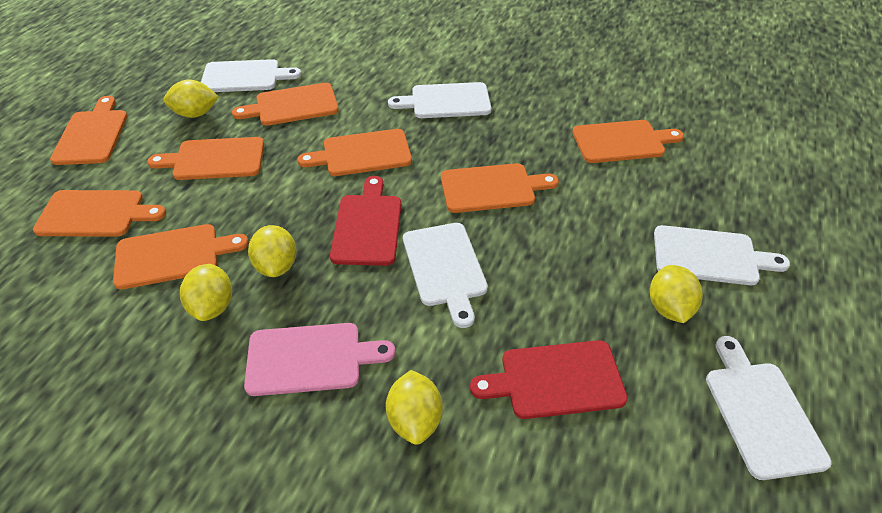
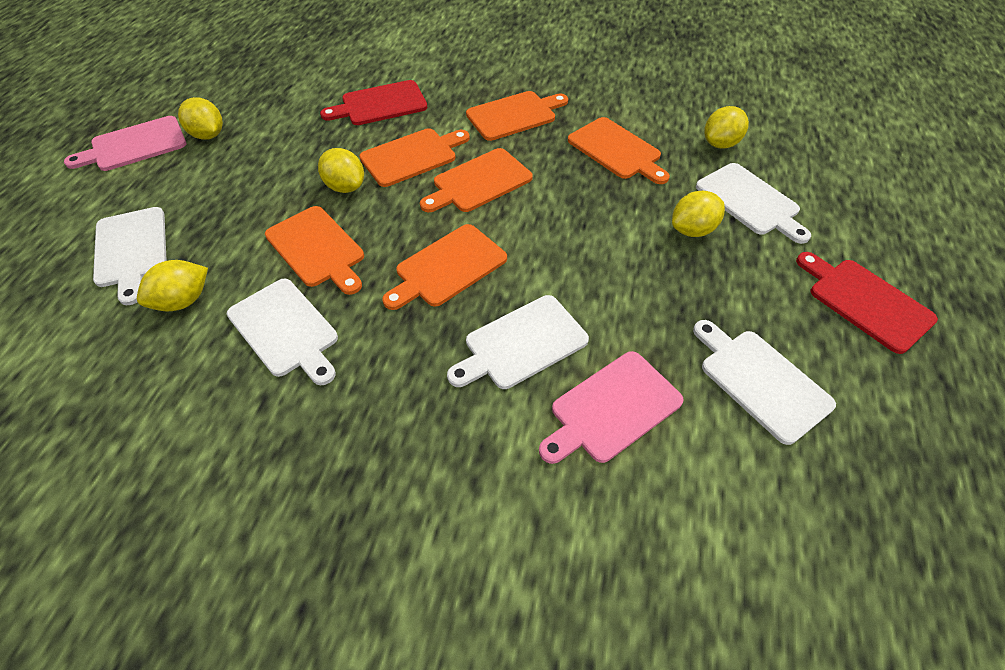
orange cutting board: 8 -> 6
pink cutting board: 1 -> 2

